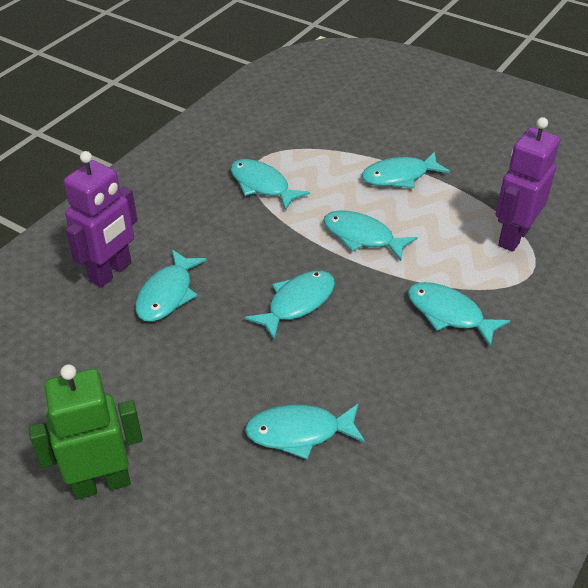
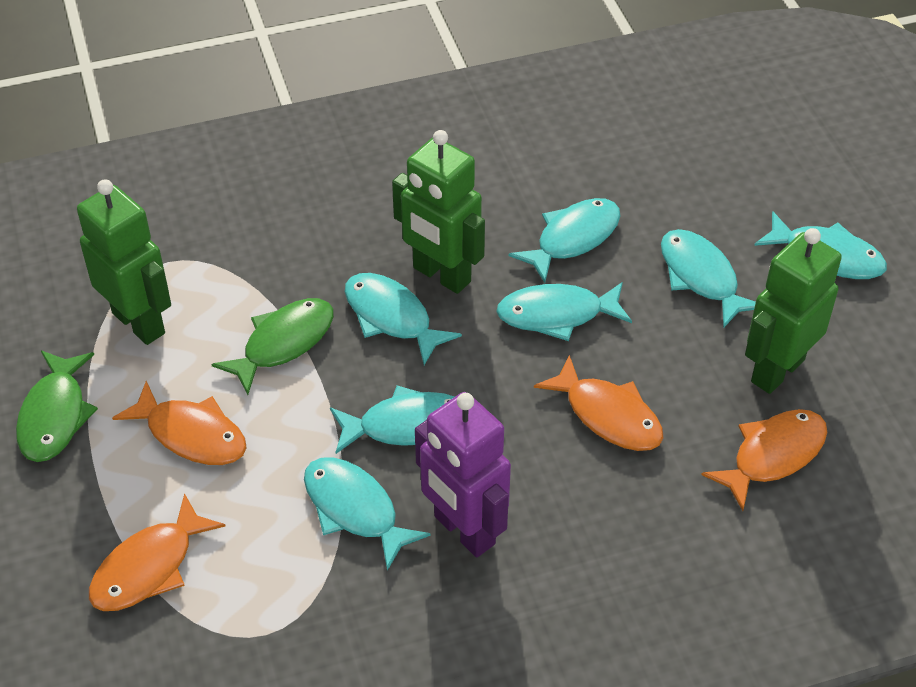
green fish: 0 -> 2
green robot: 1 -> 3
orange fish: 0 -> 4
purple robot: 2 -> 1

